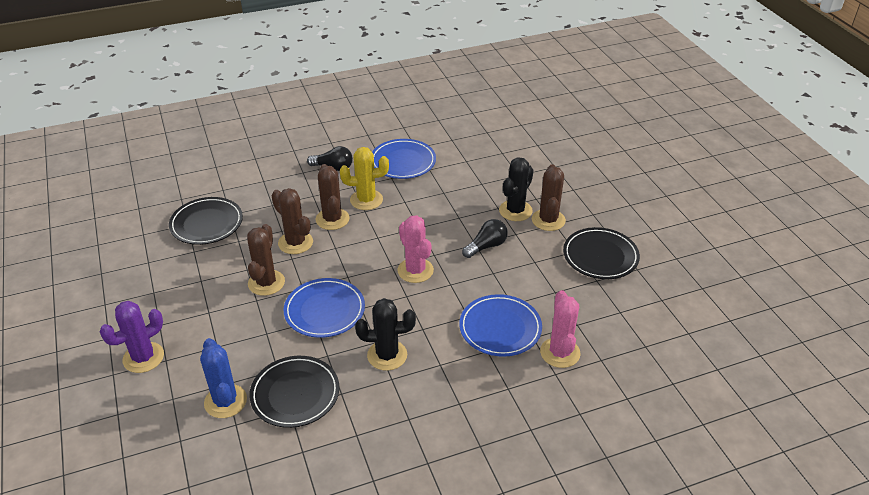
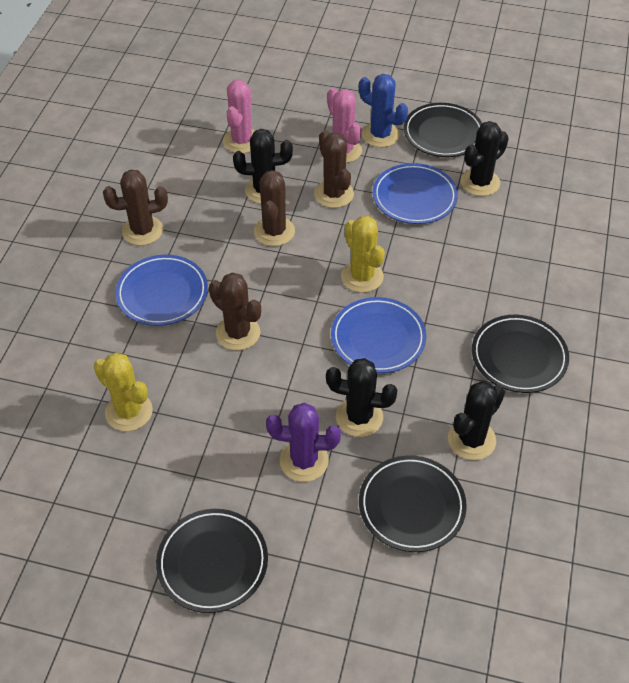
black cactus: 2 -> 4
black light bulb: 2 -> 0
black plate: 3 -> 4
yellow cactus: 1 -> 2

